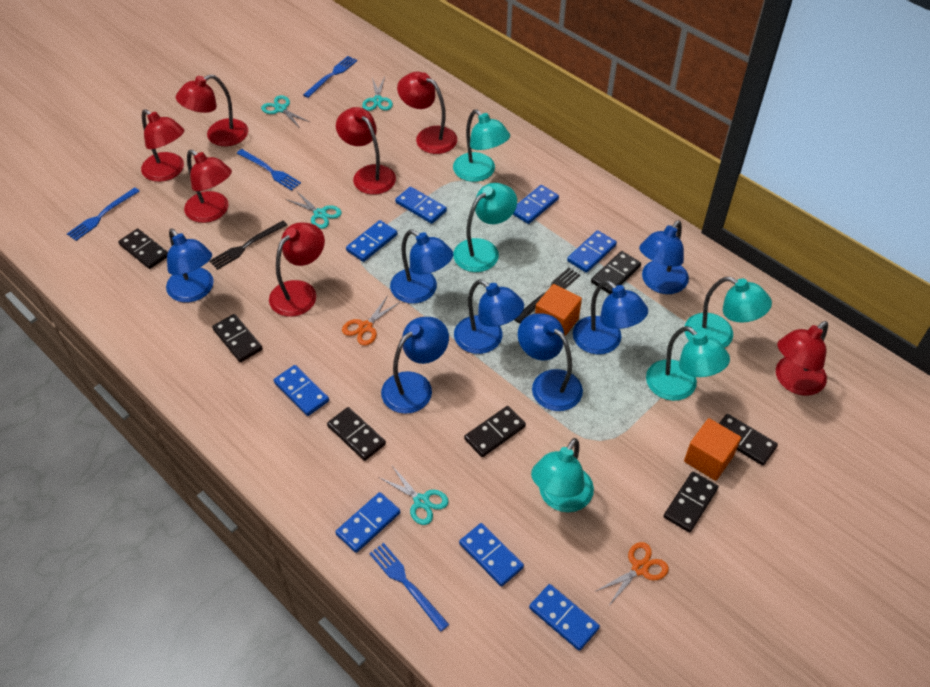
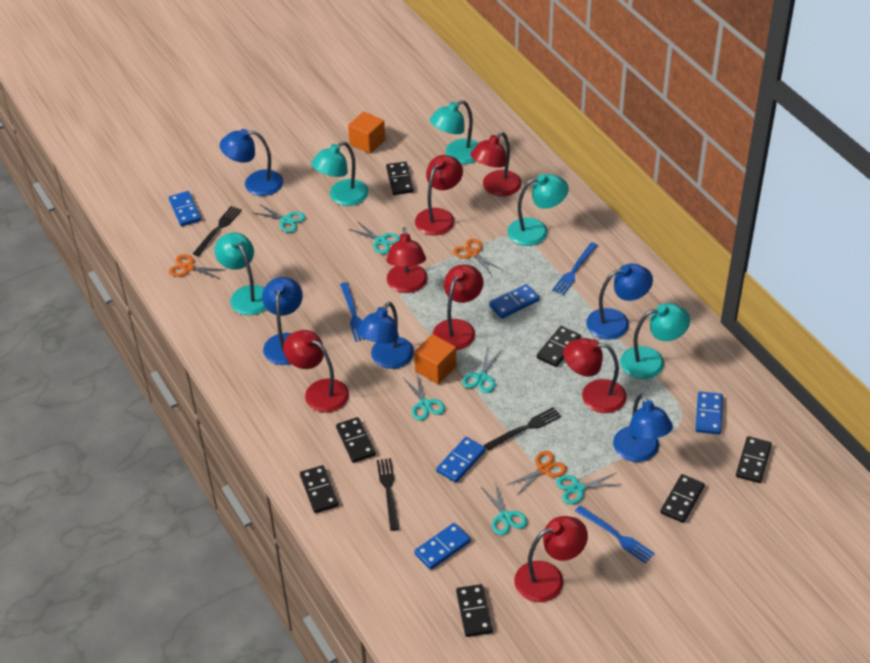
black fork: 2 -> 3
blue domino: 8 -> 5
blue fork: 4 -> 3
blue lamp: 7 -> 5
orange scissors: 2 -> 3
turquoise scissors: 4 -> 6

